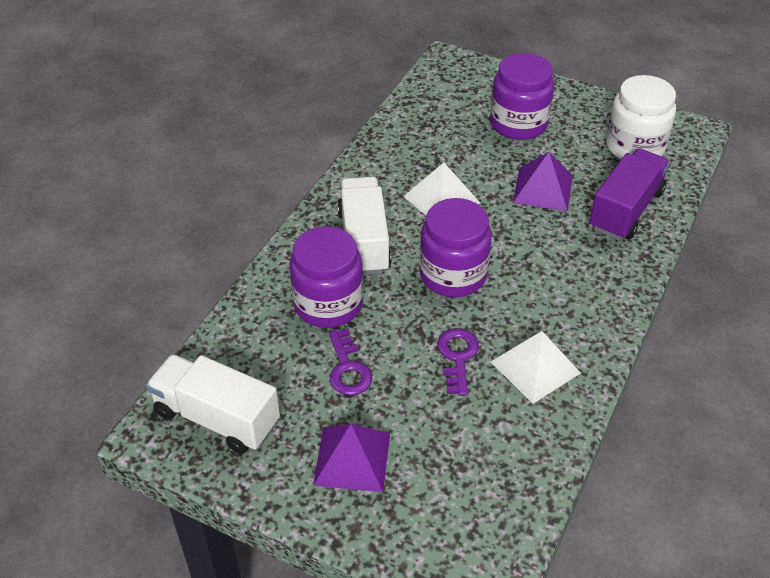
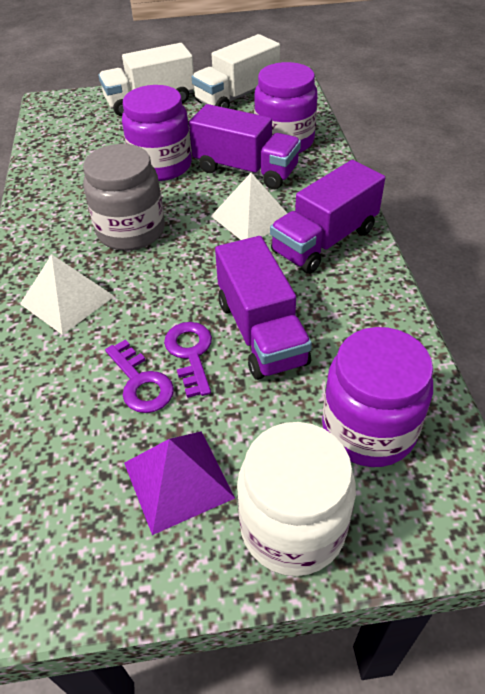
grey jar: 0 -> 1
purple pyramid: 2 -> 1
purple truck: 1 -> 3

